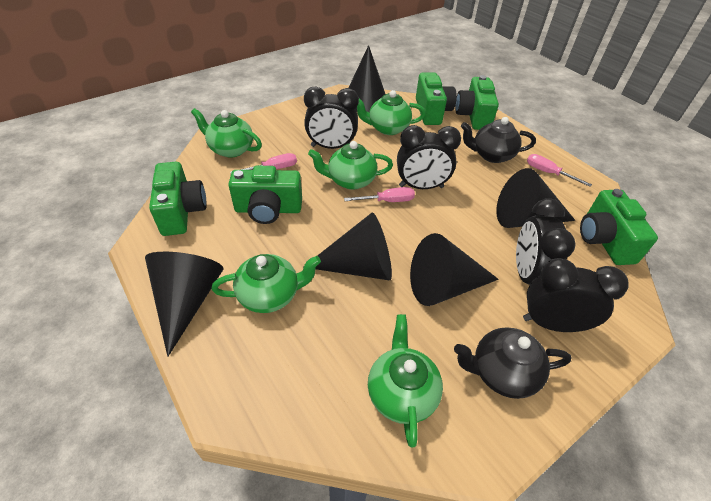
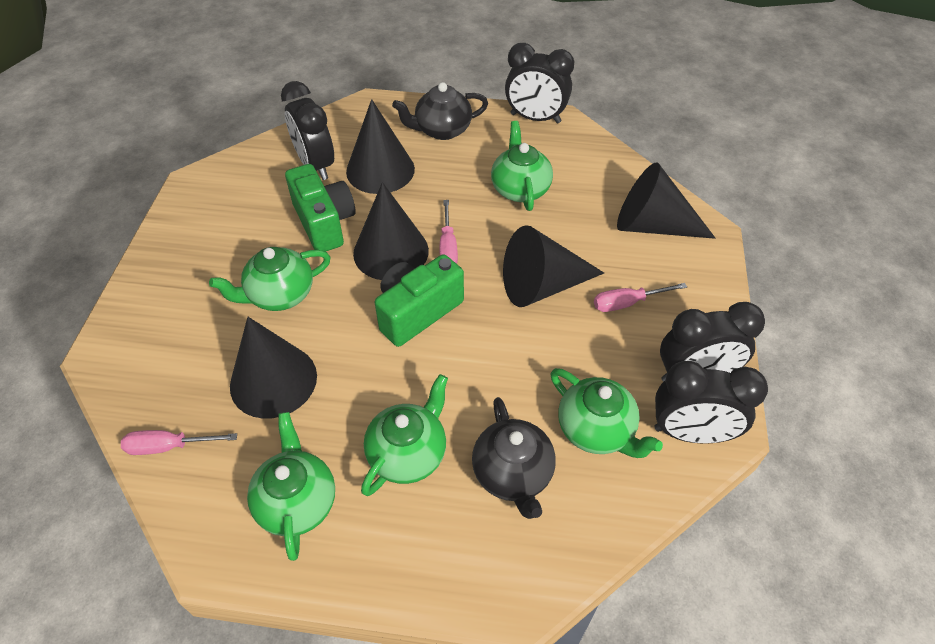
green camera: 5 -> 2

